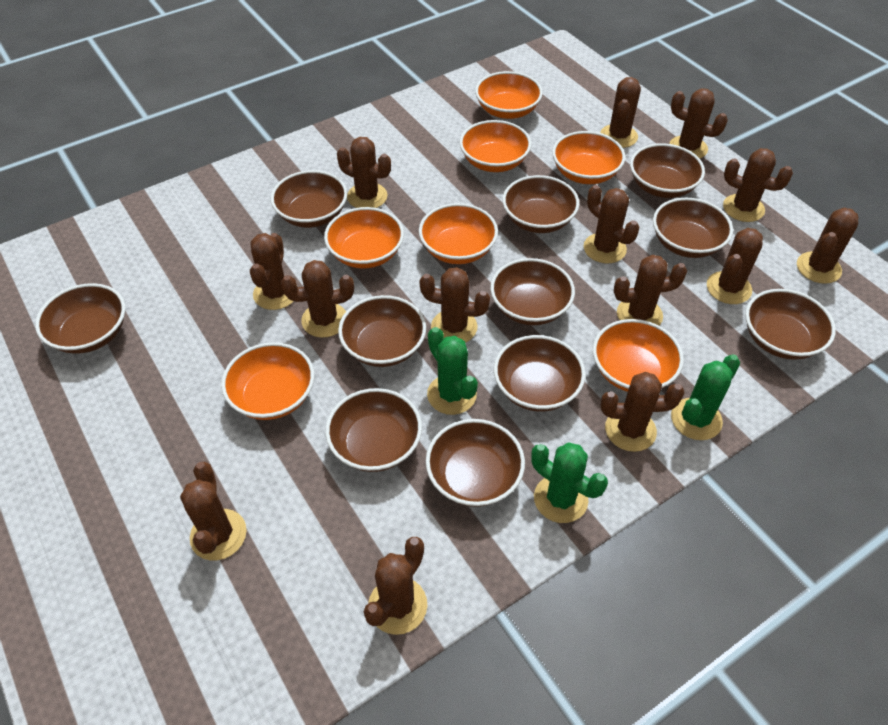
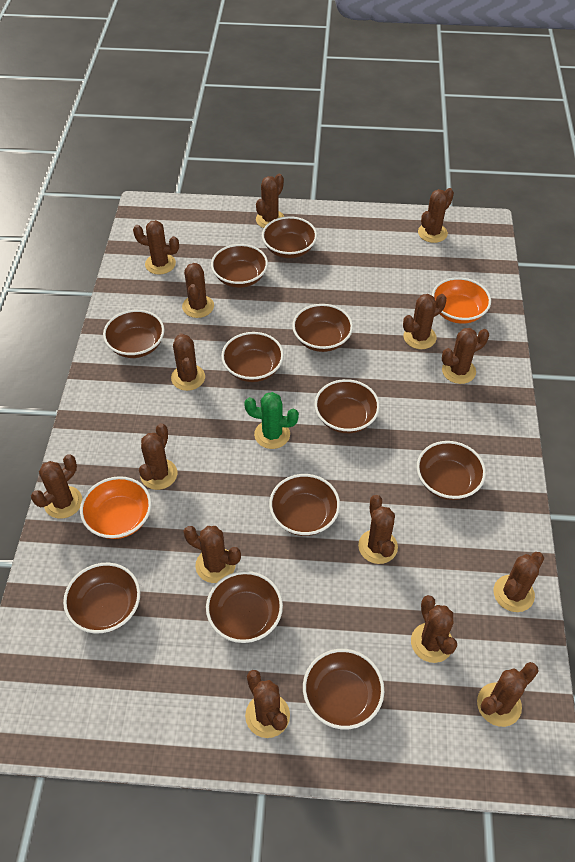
brown cactus: 14 -> 15
green cactus: 3 -> 1
orange bowl: 7 -> 2

